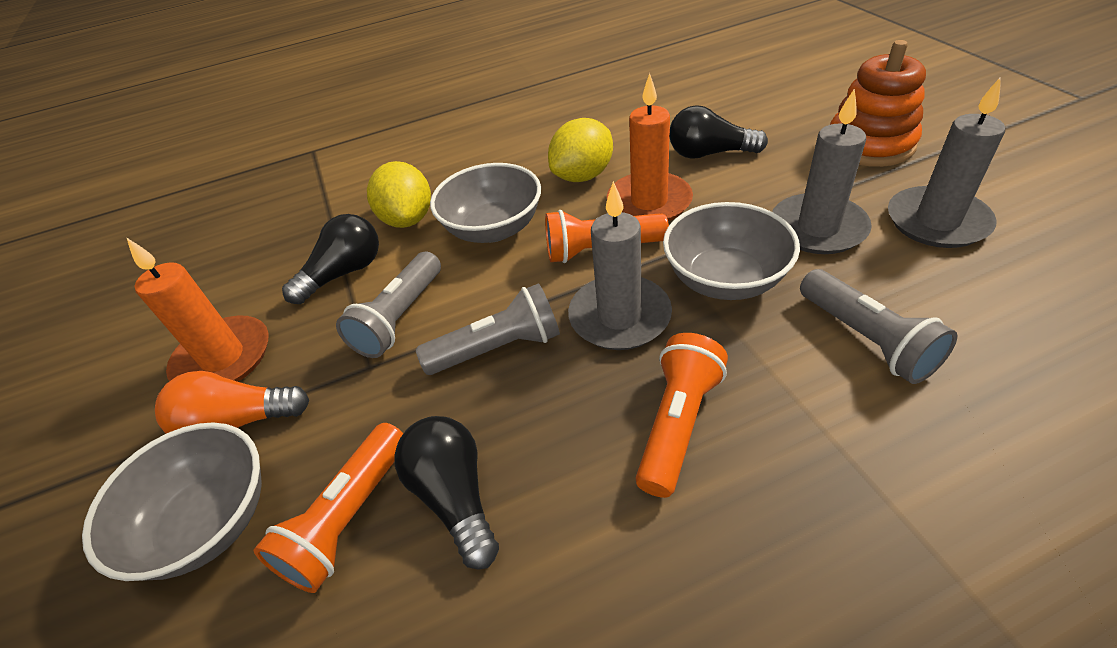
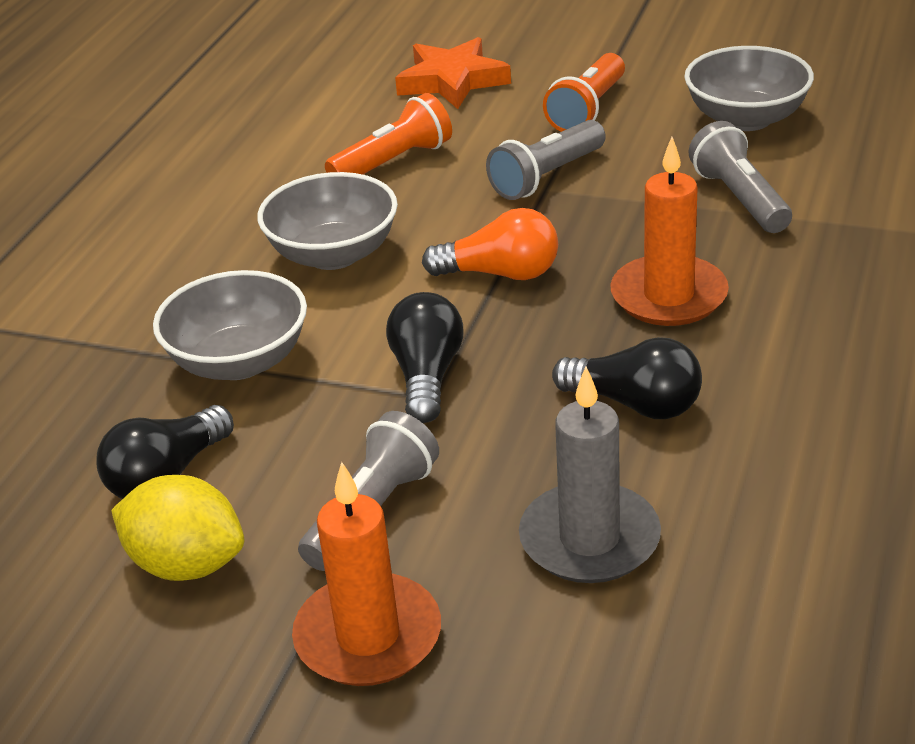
grey candle: 3 -> 1
orange flashlight: 3 -> 2
orange stacking toy: 1 -> 0
orange star: 0 -> 1
yellow lemon: 2 -> 1

